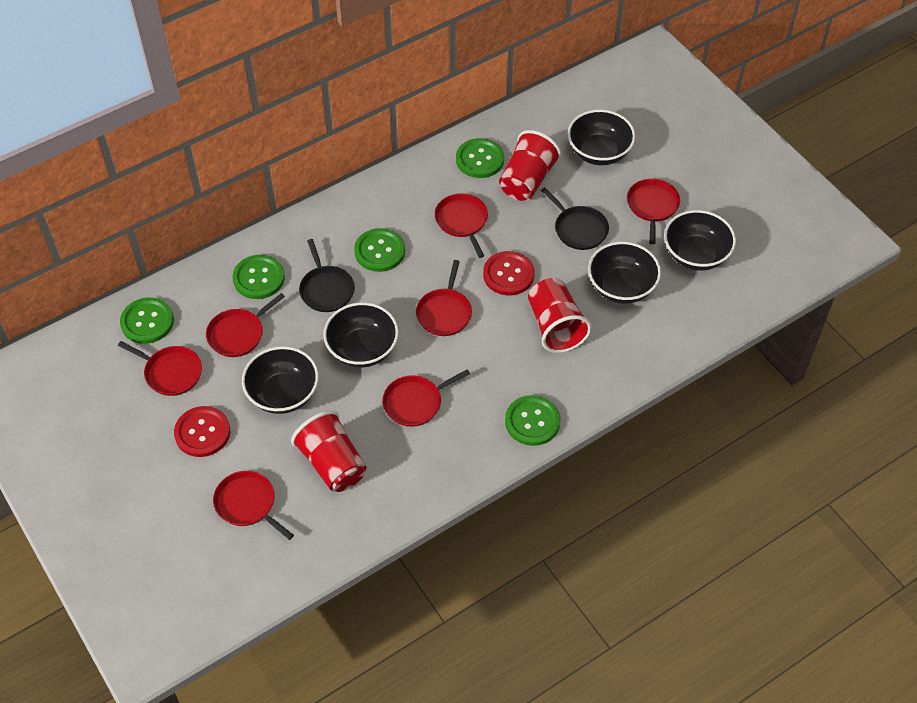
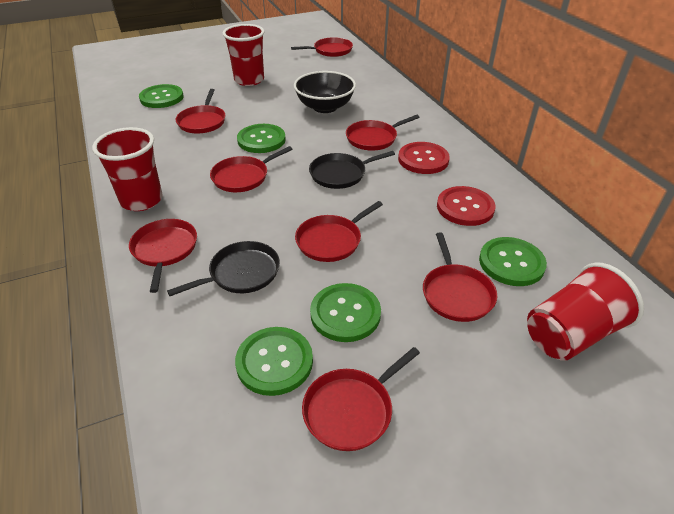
black bowl: 5 -> 1
red pan: 7 -> 8

